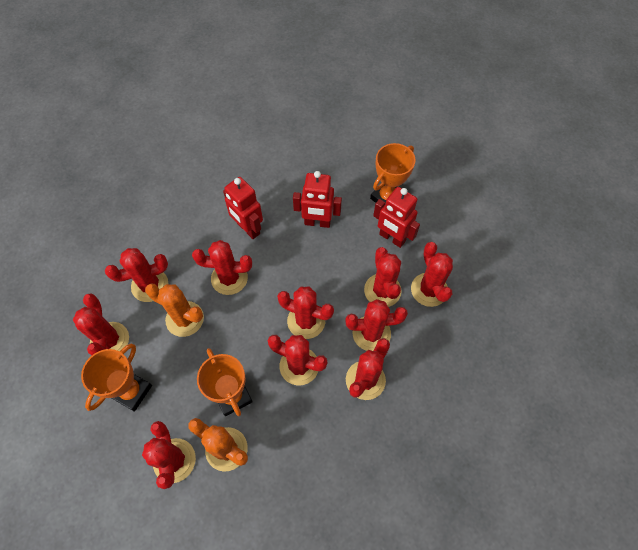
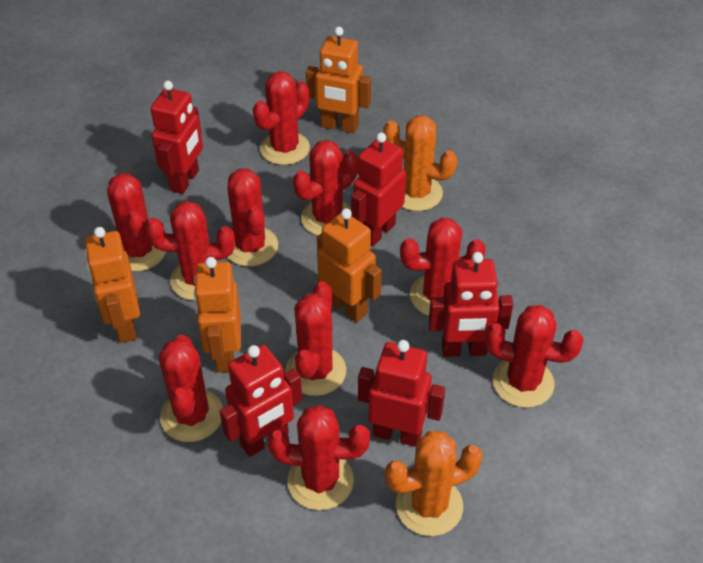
orange robot: 0 -> 4
orange trophy: 3 -> 0
red robot: 3 -> 5

